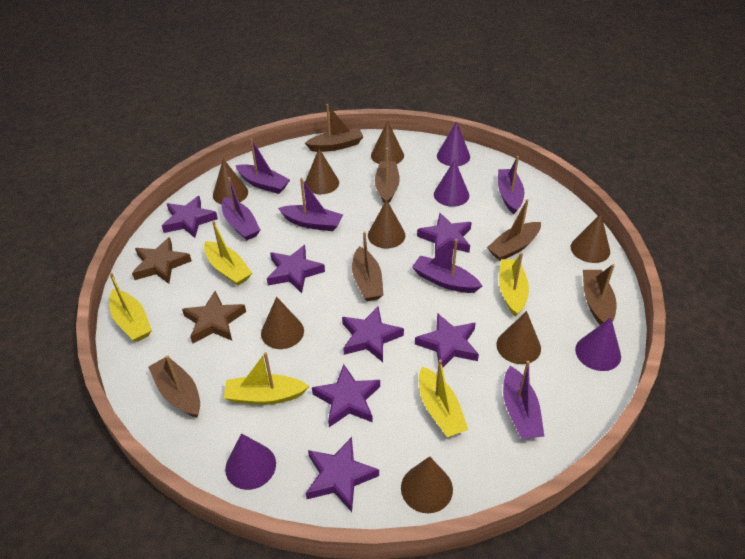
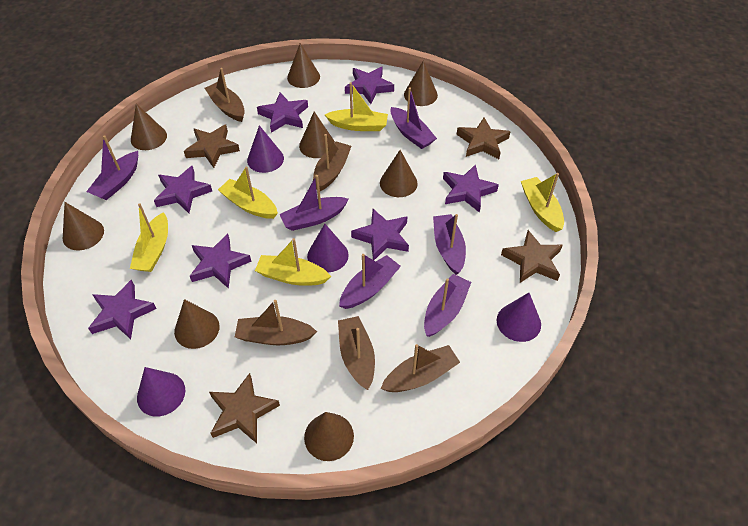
brown boat: 6 -> 5
brown star: 2 -> 4

